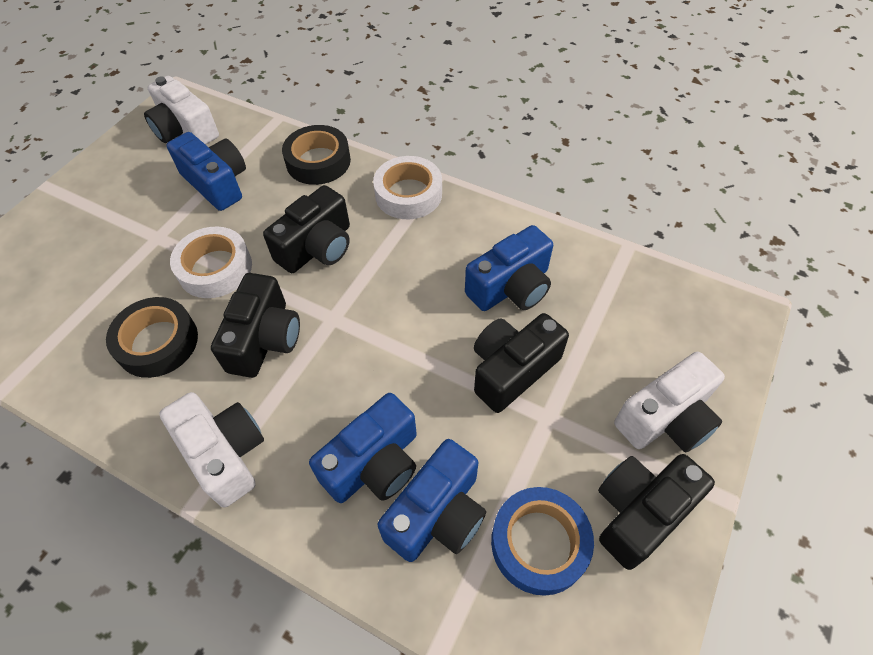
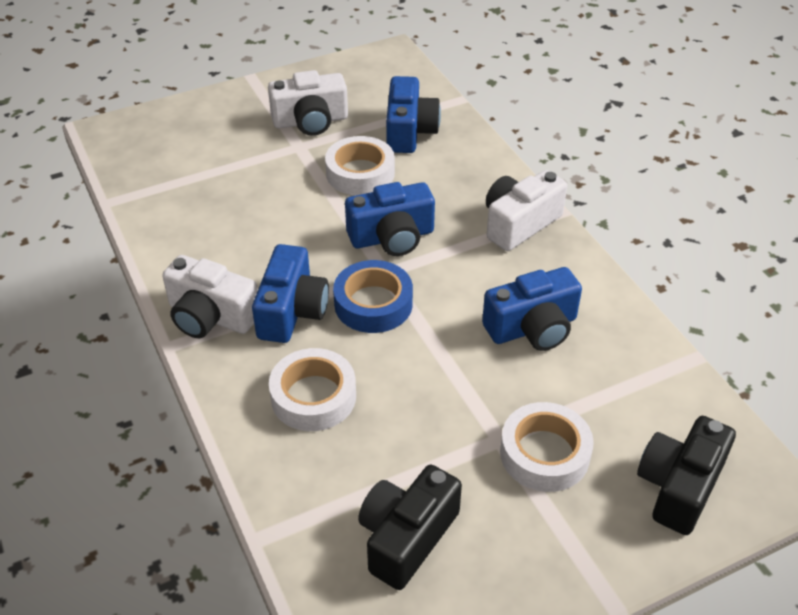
black camera: 4 -> 2
black tape: 2 -> 0
white tape: 2 -> 3

